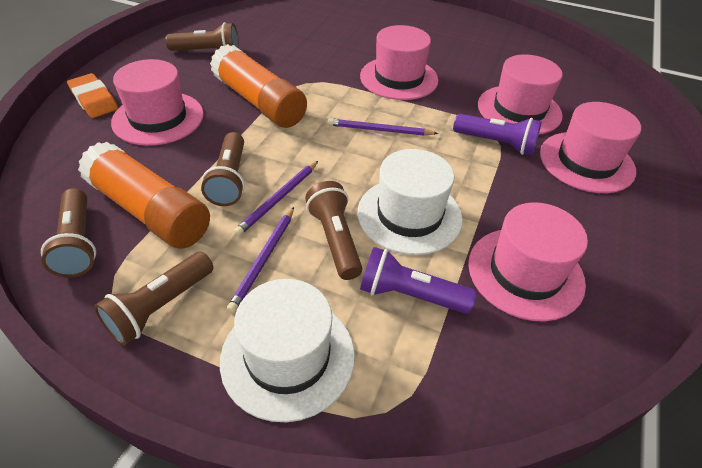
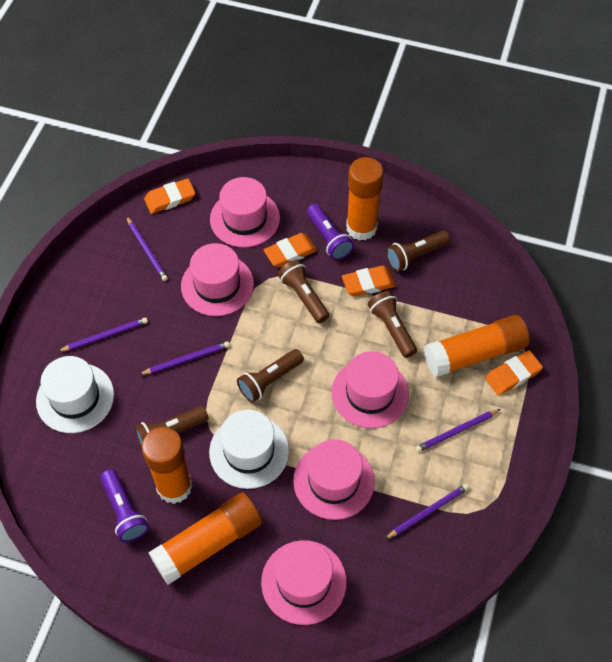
orange eraser: 1 -> 4
orange glue stick: 2 -> 4
purple pencil: 3 -> 5

